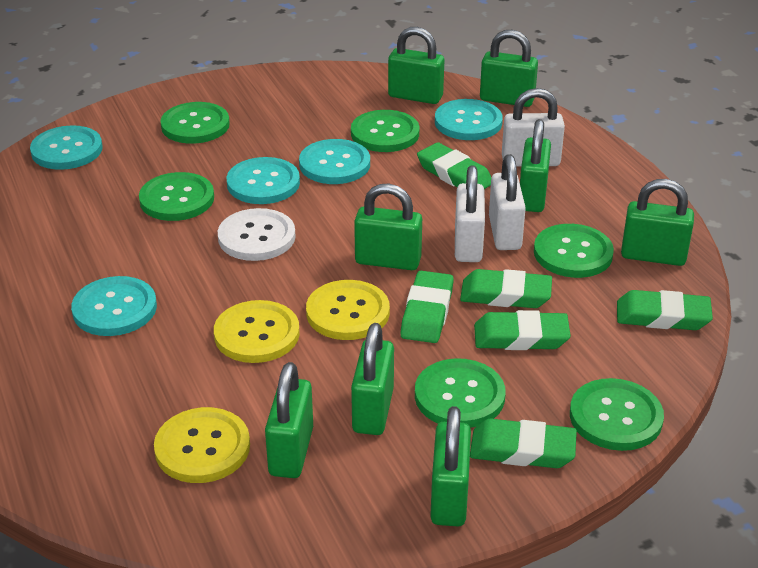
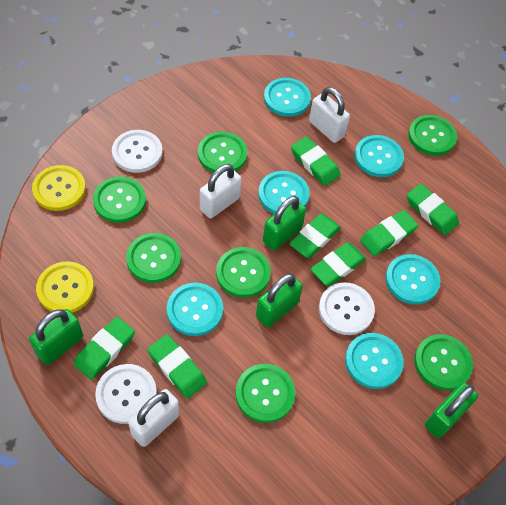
green button: 6 -> 7
green eraser: 6 -> 7
green padlock: 8 -> 4
turquoise button: 5 -> 6
white button: 1 -> 3
yellow button: 3 -> 2

